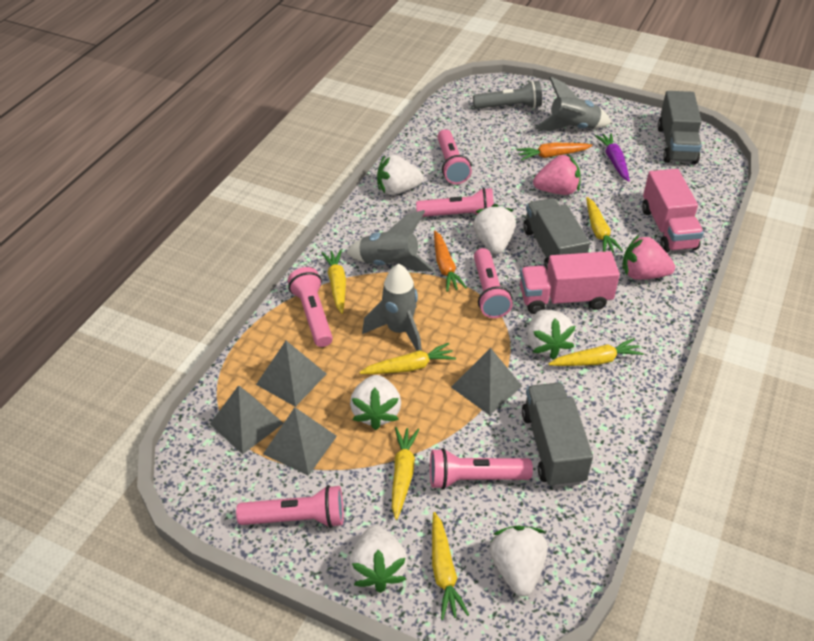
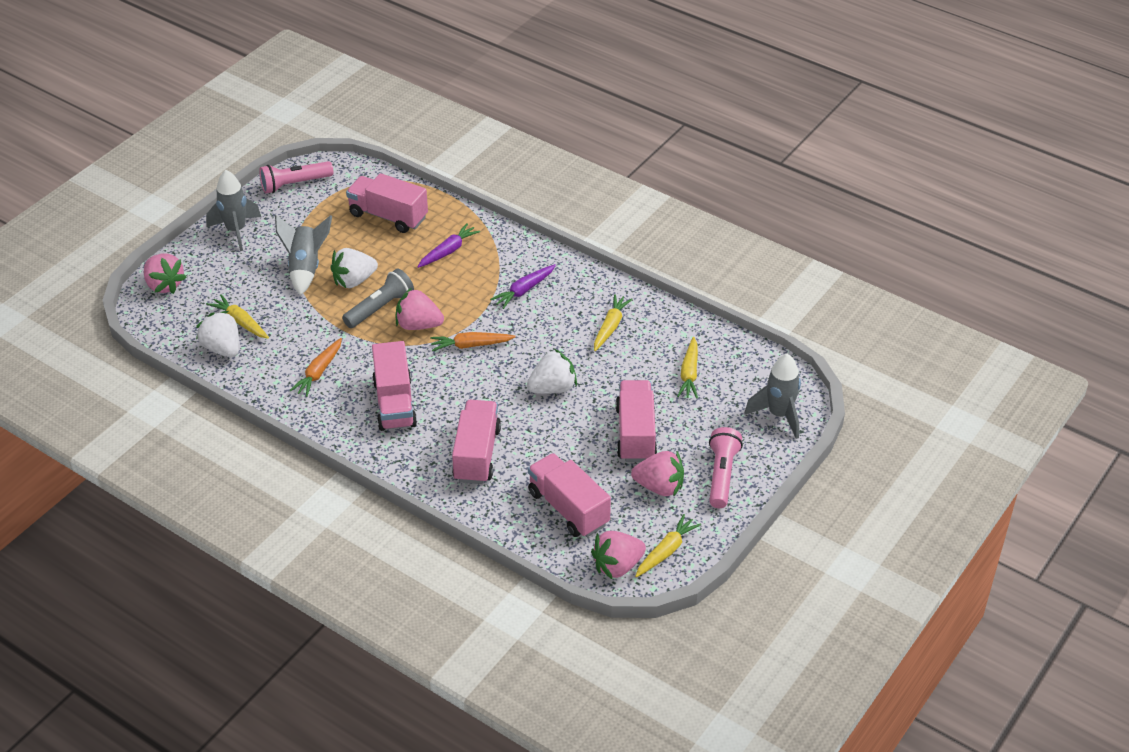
grey pyramid: 4 -> 0
grey truck: 3 -> 0
pink flashlight: 6 -> 2
pink strawberry: 2 -> 4
pink truck: 2 -> 5
purple carrot: 1 -> 2
white strawberry: 6 -> 3
yellow carrot: 6 -> 4

